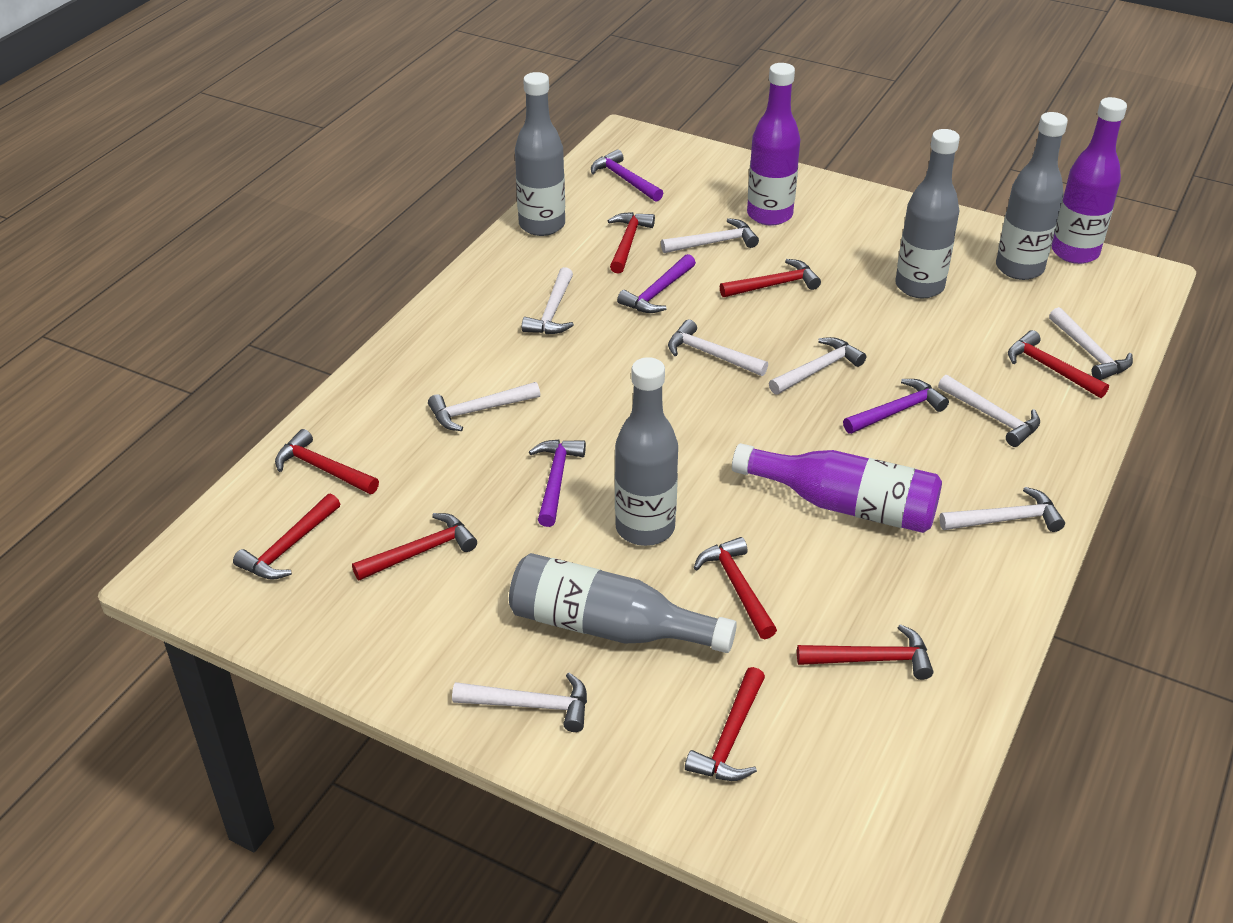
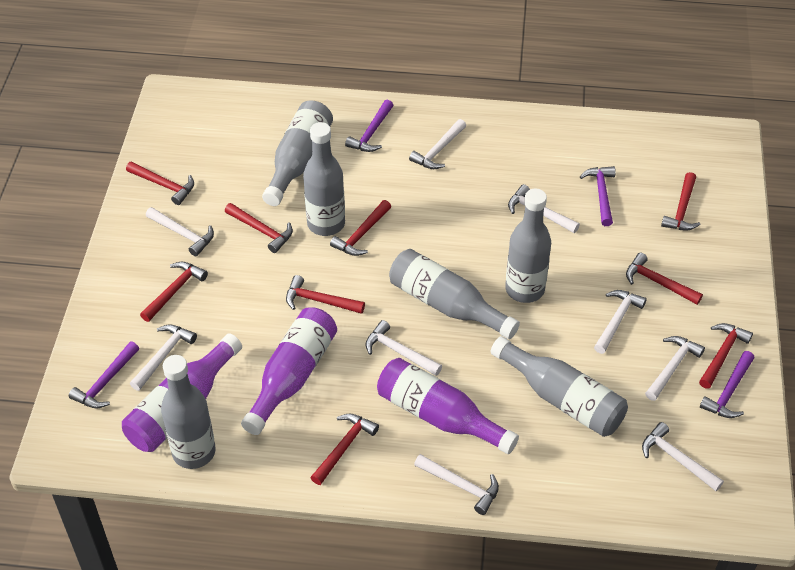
grey bottle: 5 -> 6

